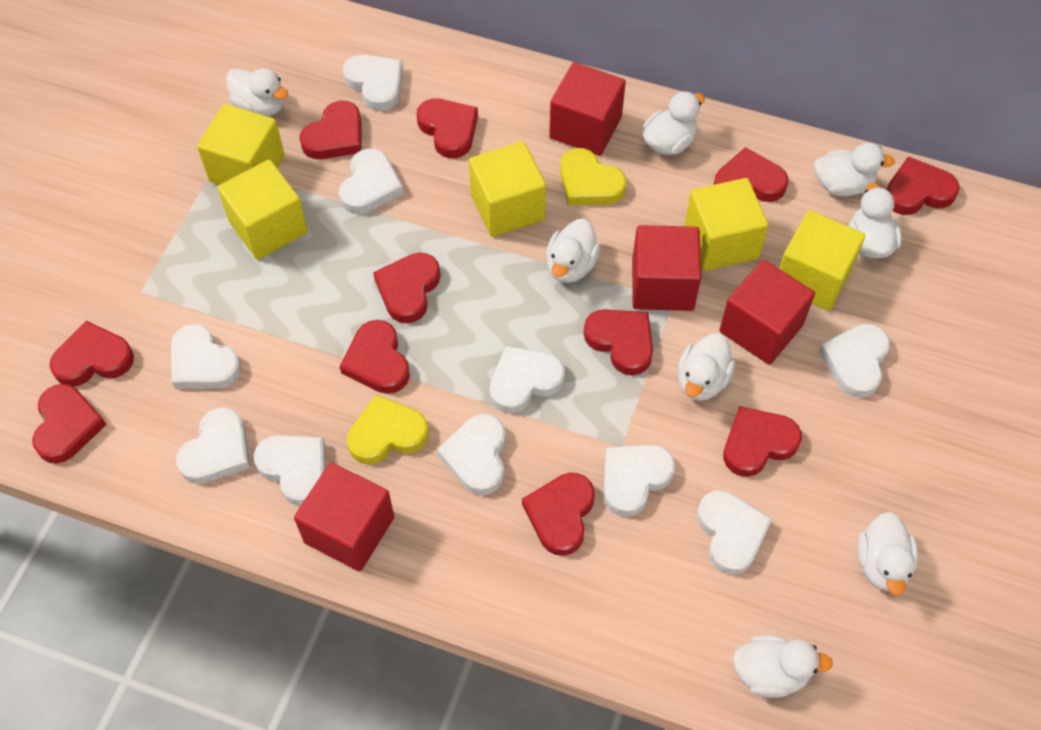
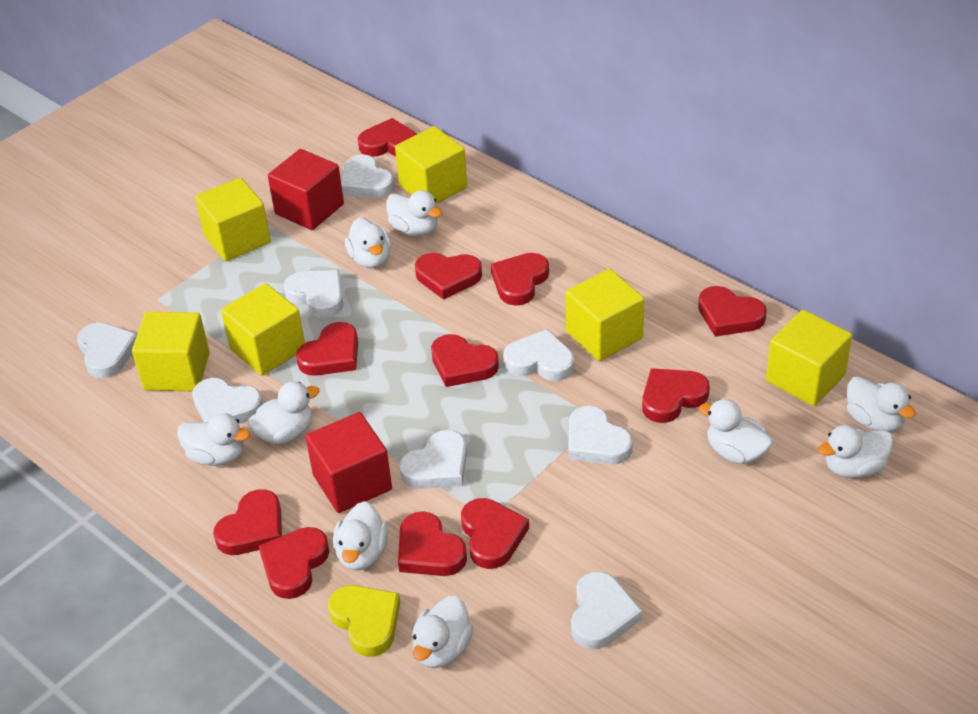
red cube: 4 -> 2
white duck: 8 -> 9
white heart: 10 -> 8
yellow cube: 5 -> 6
yellow heart: 2 -> 1

